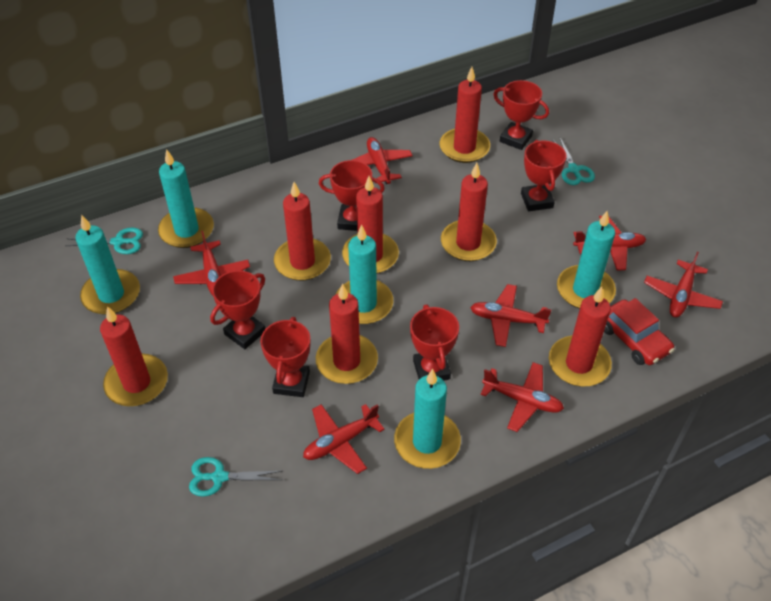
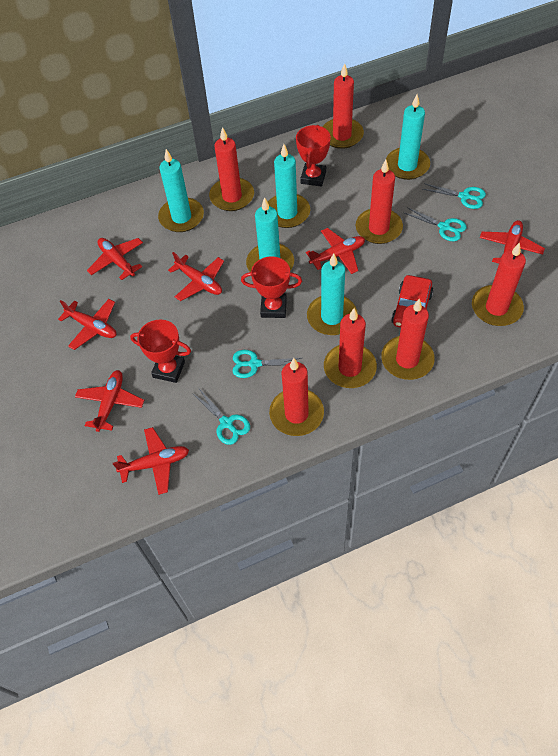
red trophy: 6 -> 3
turquoise scissors: 3 -> 4

